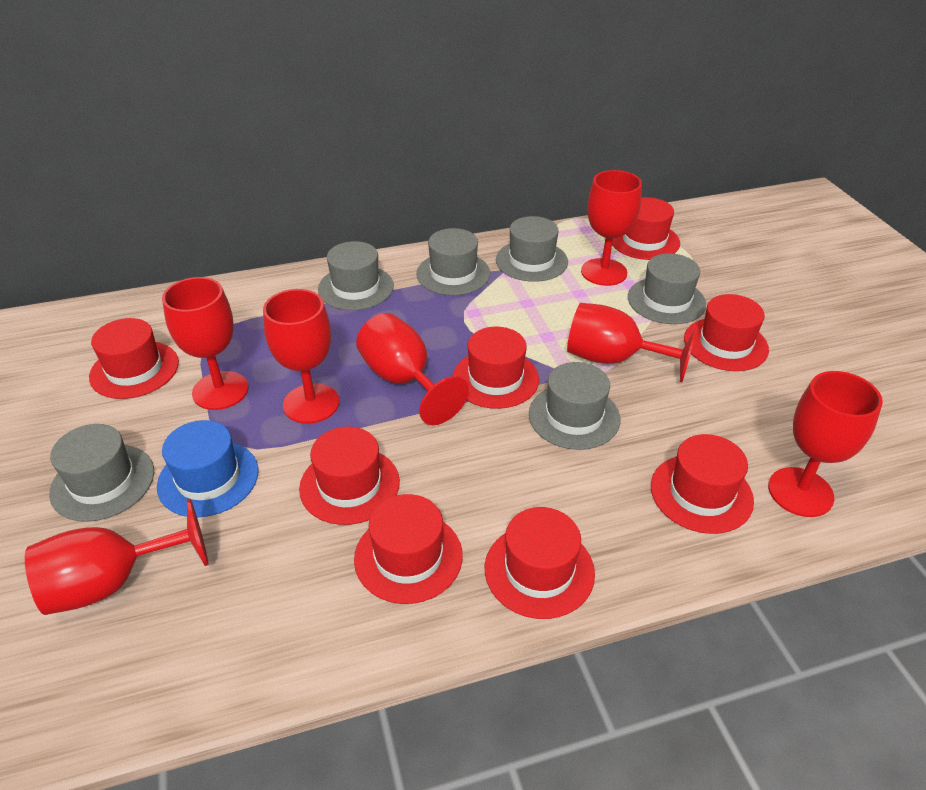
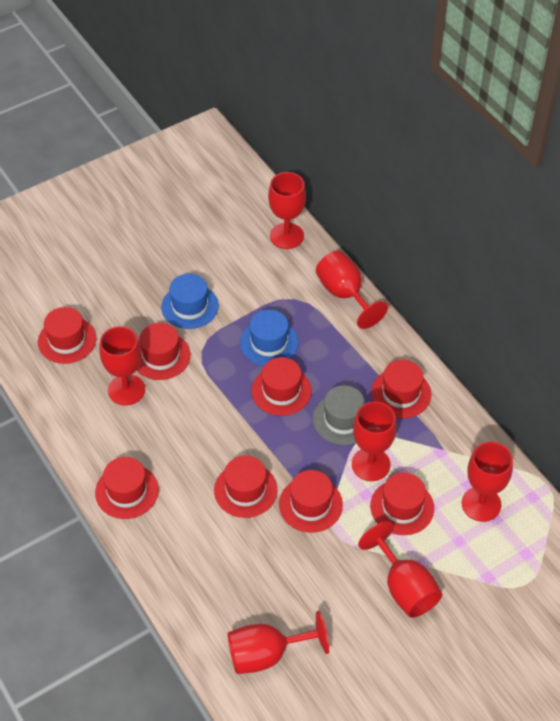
blue hat: 1 -> 2
grey hat: 6 -> 1

